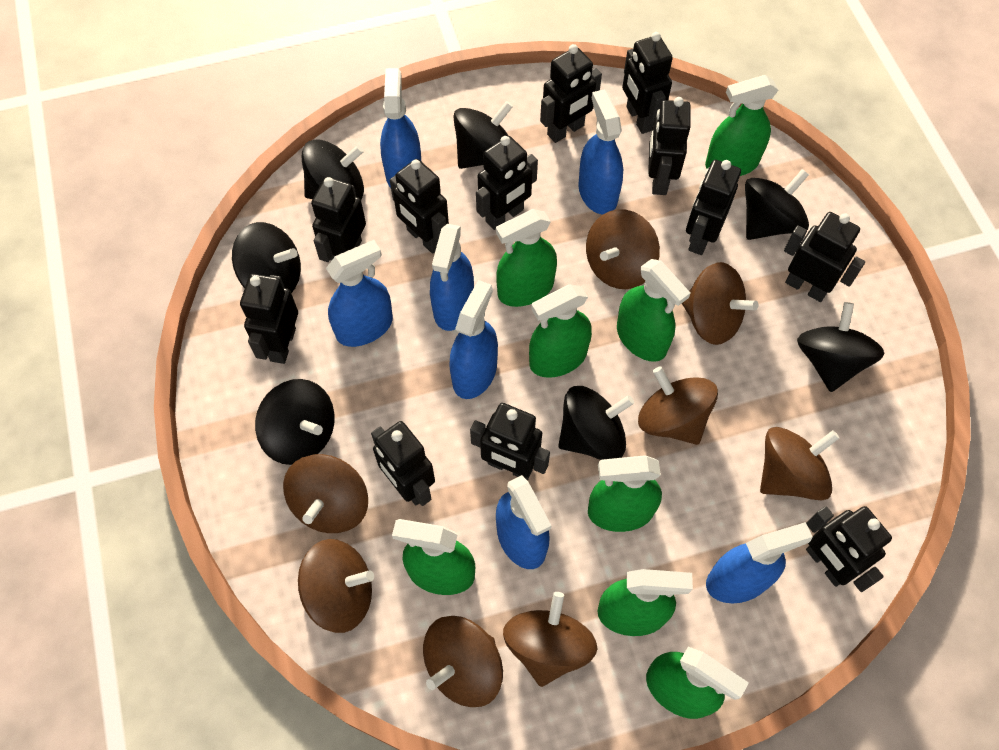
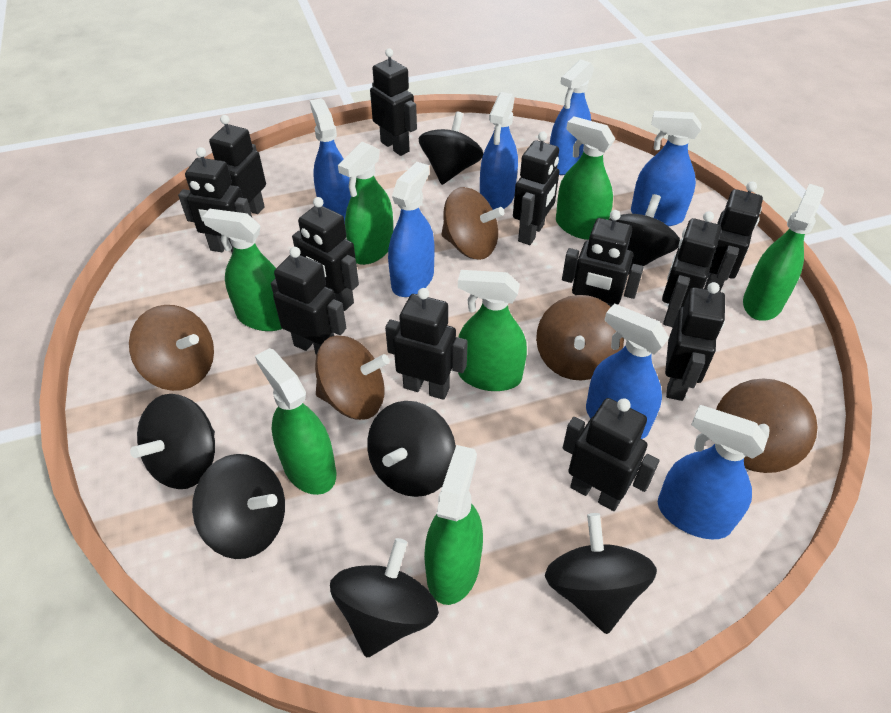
brown spinning top: 8 -> 5
green spray bottle: 8 -> 7

